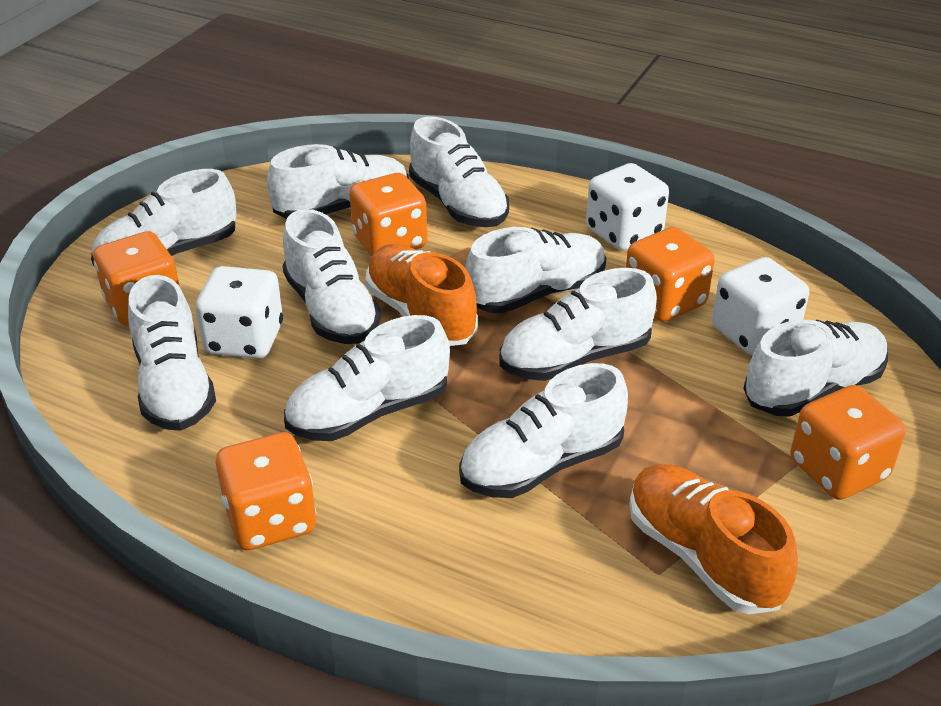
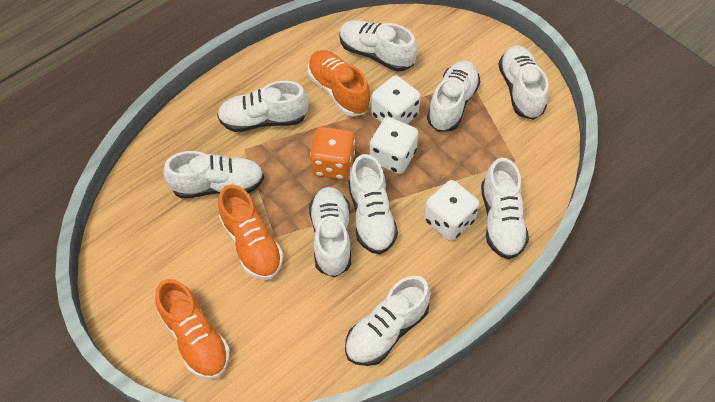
orange dice: 5 -> 1
orange shoe: 2 -> 3
white shoe: 10 -> 9

